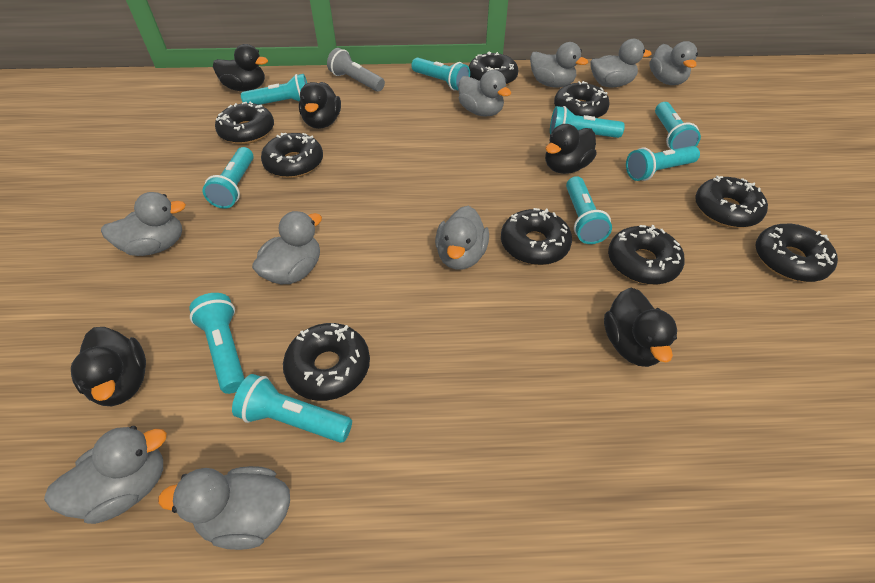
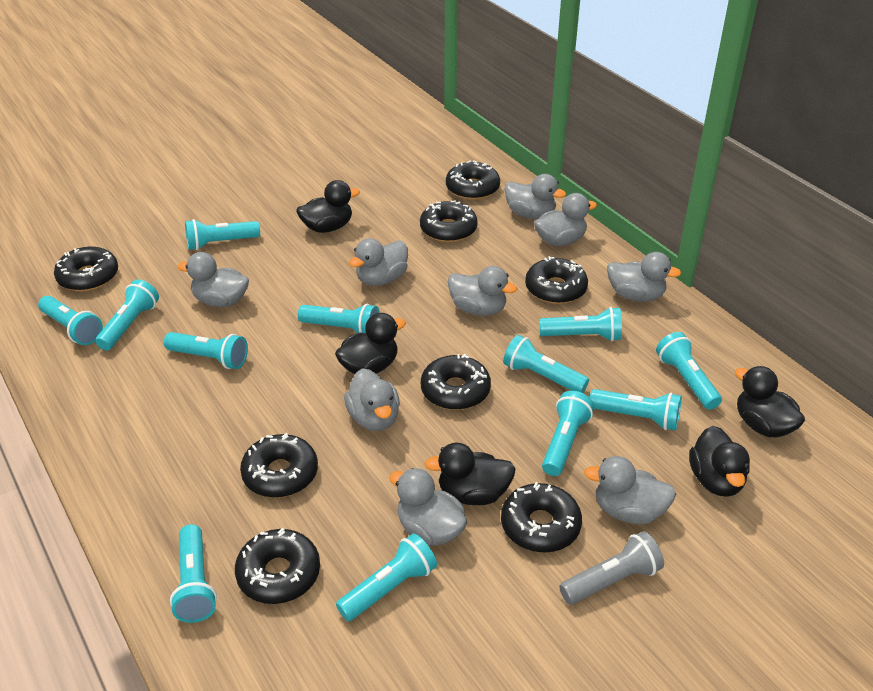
black donut: 9 -> 8
turquoise flashlight: 9 -> 12

